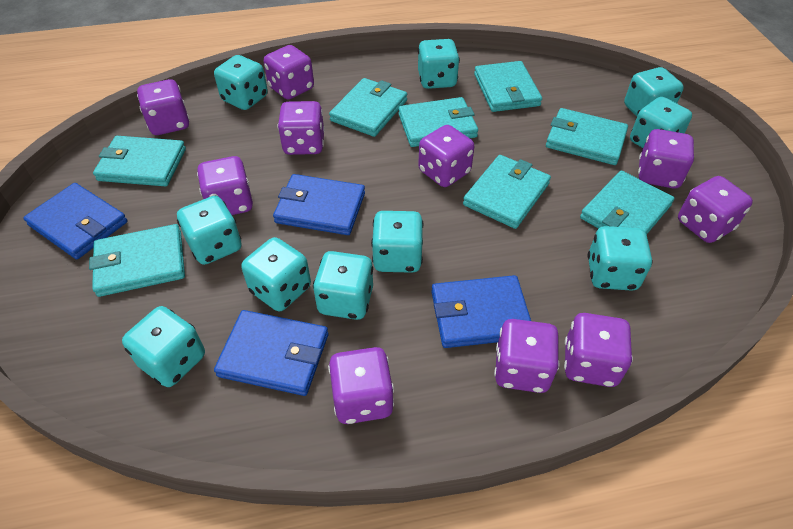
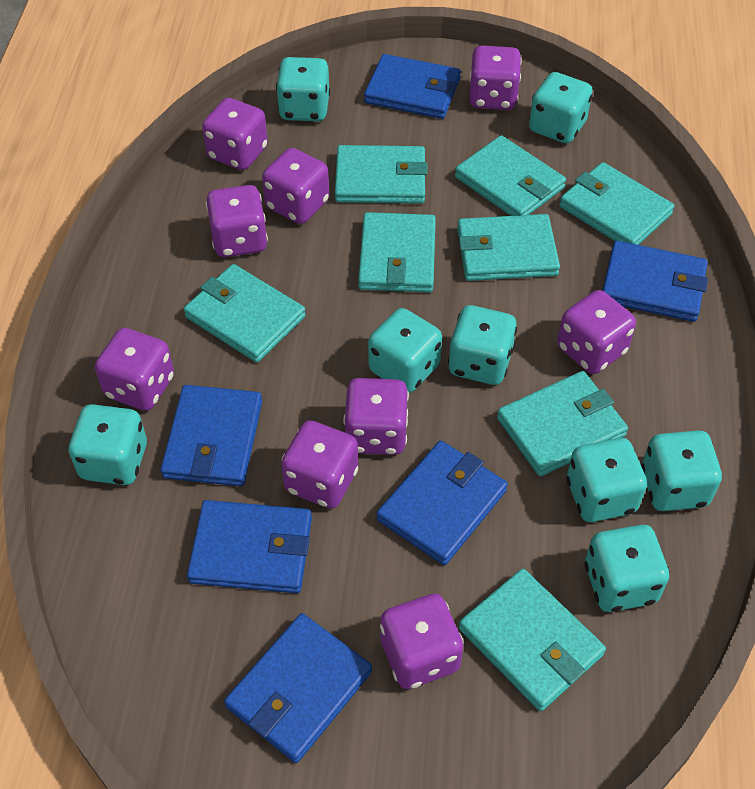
blue wallet: 4 -> 6
purple dice: 10 -> 9
turquoise dice: 10 -> 8

